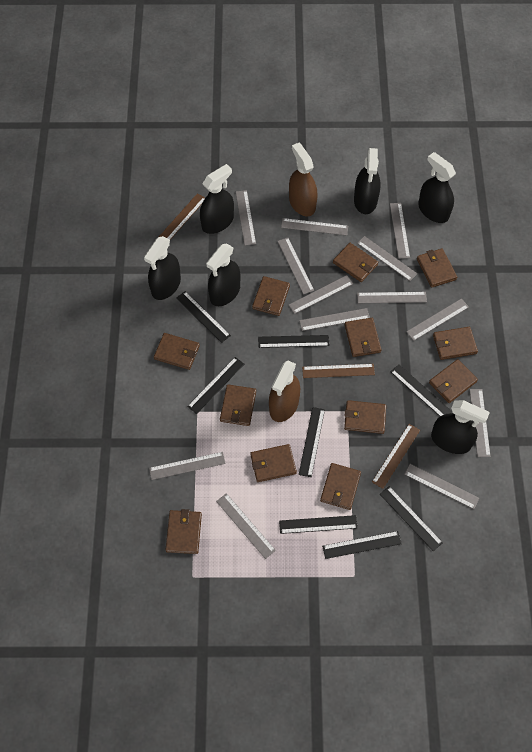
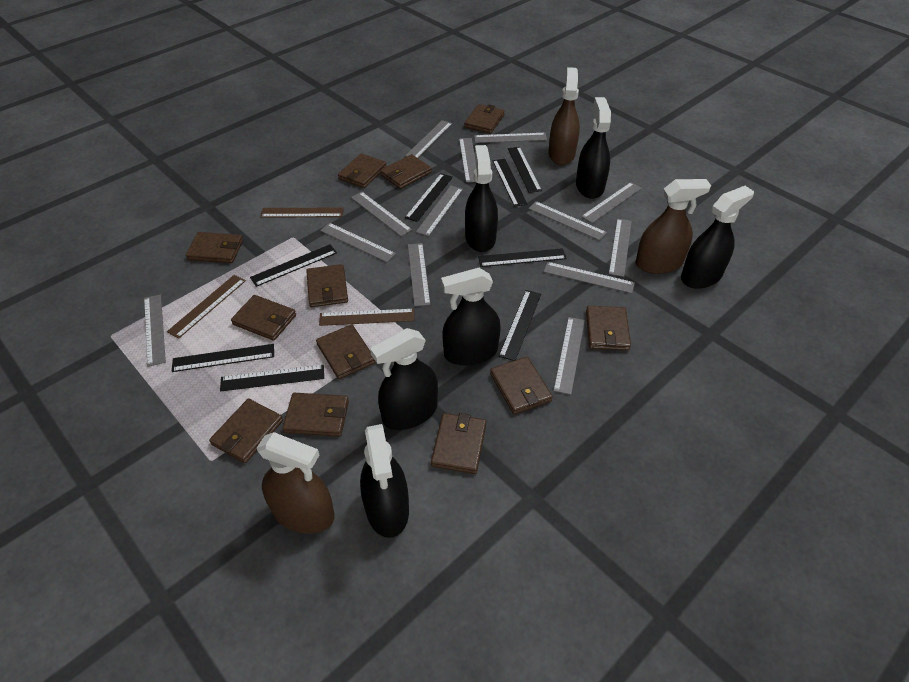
brown spray bottle: 2 -> 3

